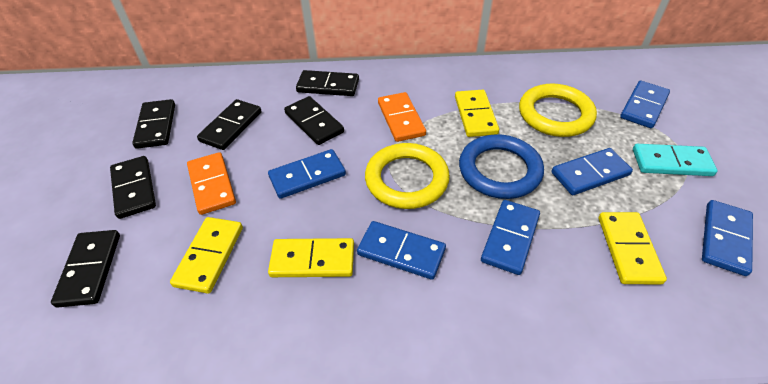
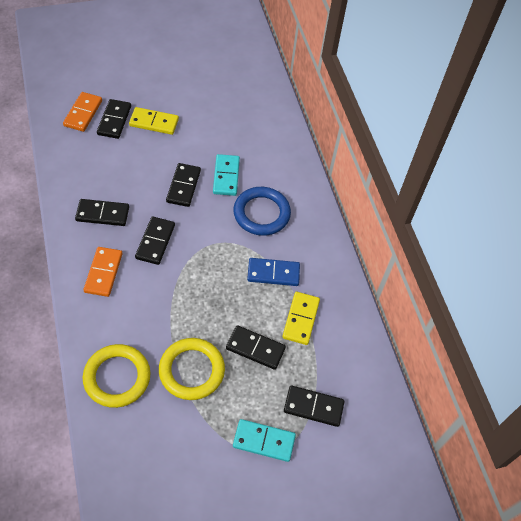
blue domino: 6 -> 1
turquoise domino: 1 -> 2
yellow domino: 4 -> 2

